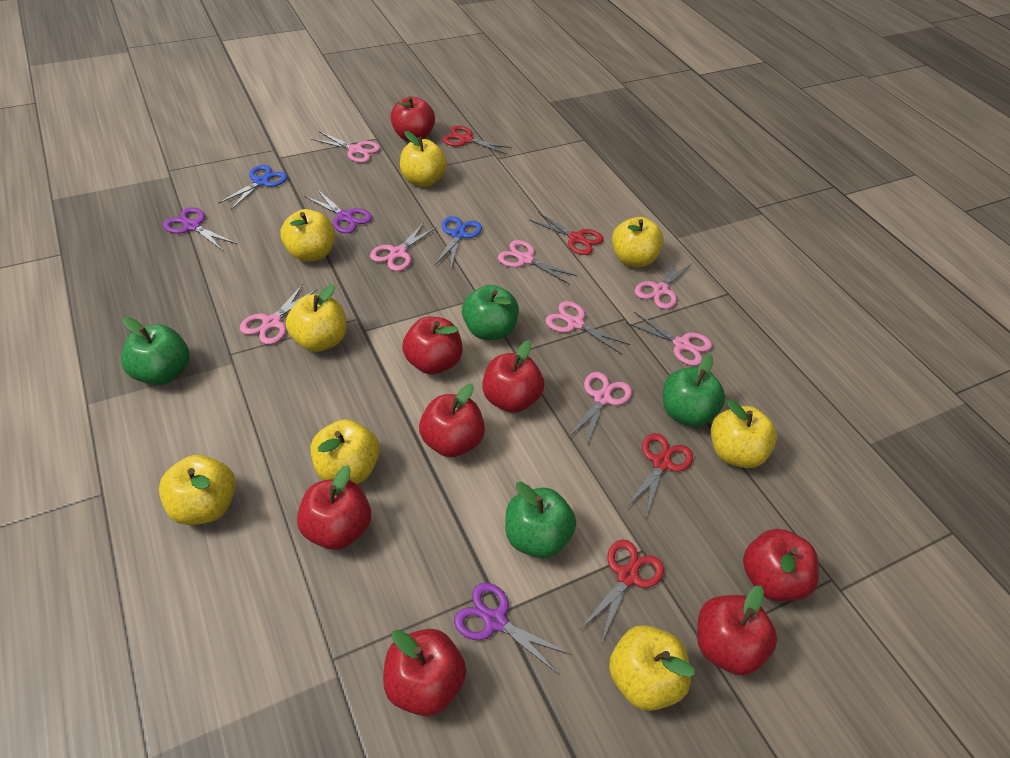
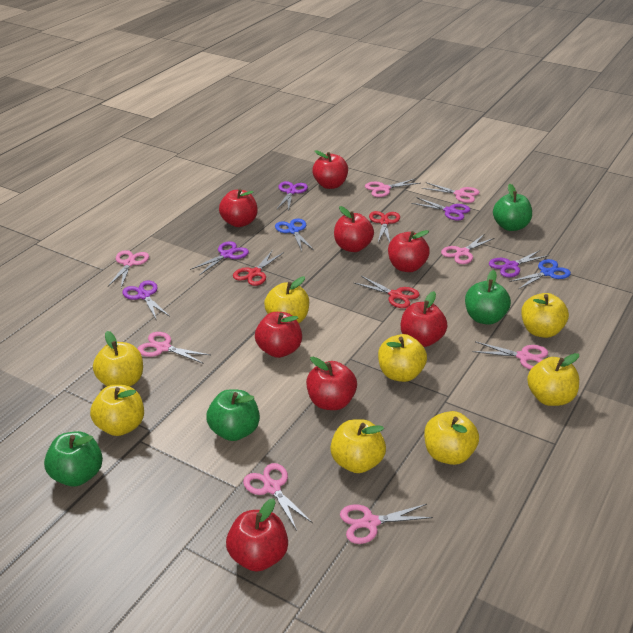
purple scissors: 3 -> 5
red scissors: 4 -> 3

